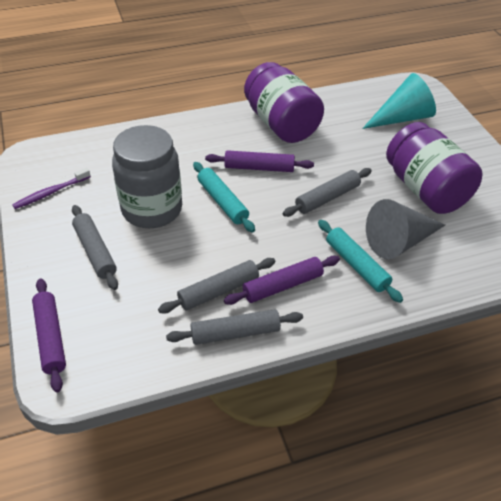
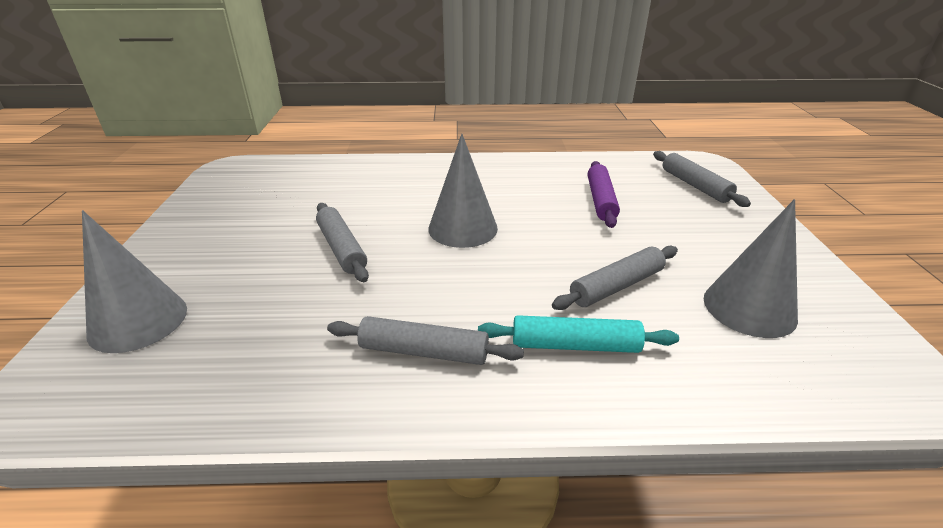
grey cone: 1 -> 3
grey jar: 1 -> 0
purple jar: 2 -> 0
purple rolling pin: 3 -> 1
purple toothbrush: 1 -> 0
turquoise cone: 1 -> 0
turquoise rolling pin: 2 -> 1

